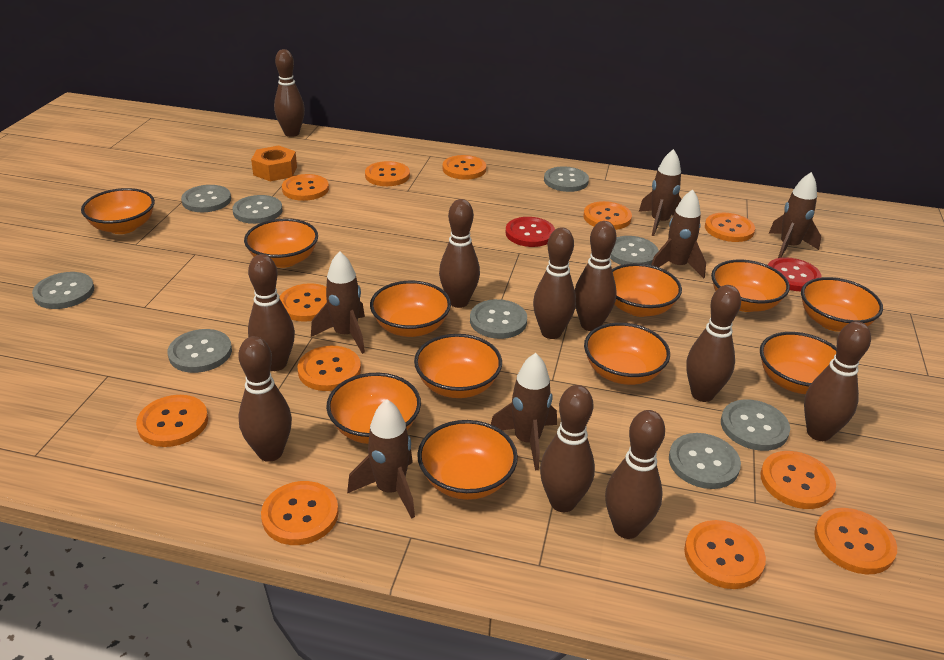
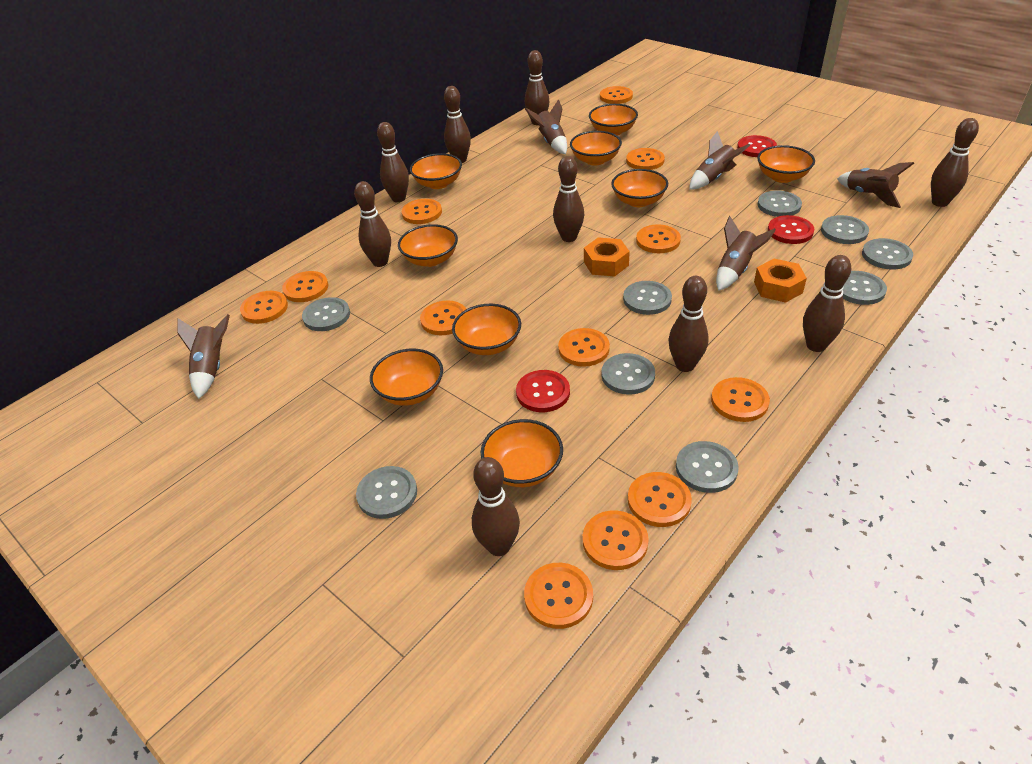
brown bowling pin: 10 -> 9
brown rocket: 6 -> 5
orange bowl: 11 -> 9
orange nut: 1 -> 2
red button: 2 -> 3

